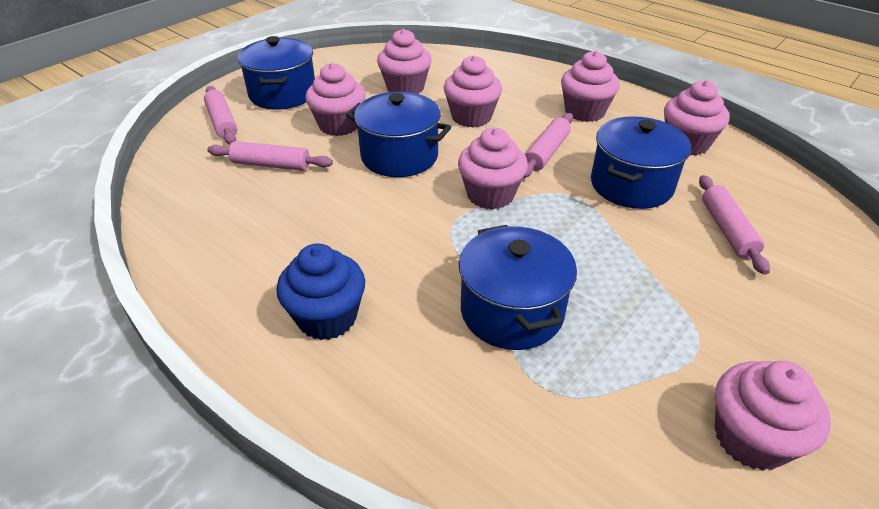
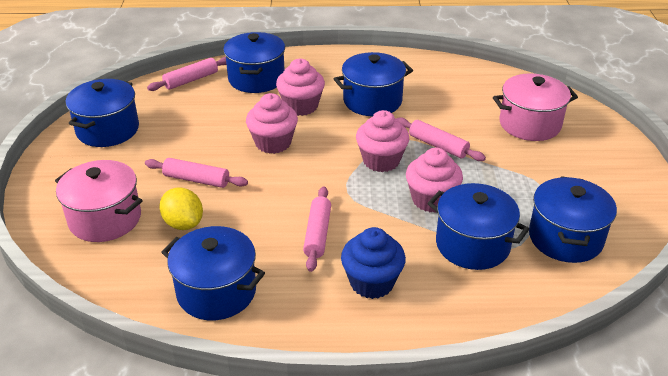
blue pot: 4 -> 6
pink cupcake: 7 -> 4
pink pot: 0 -> 2
yellow lemon: 0 -> 1

